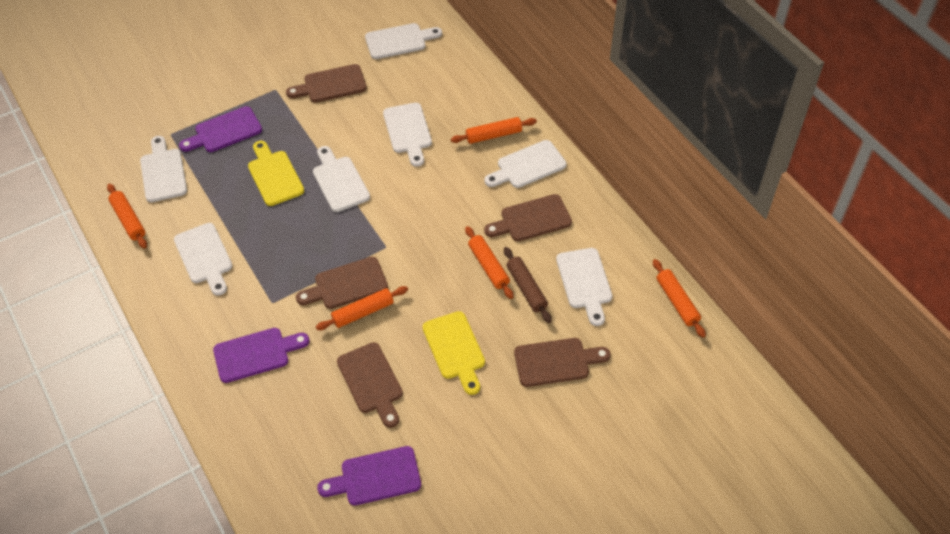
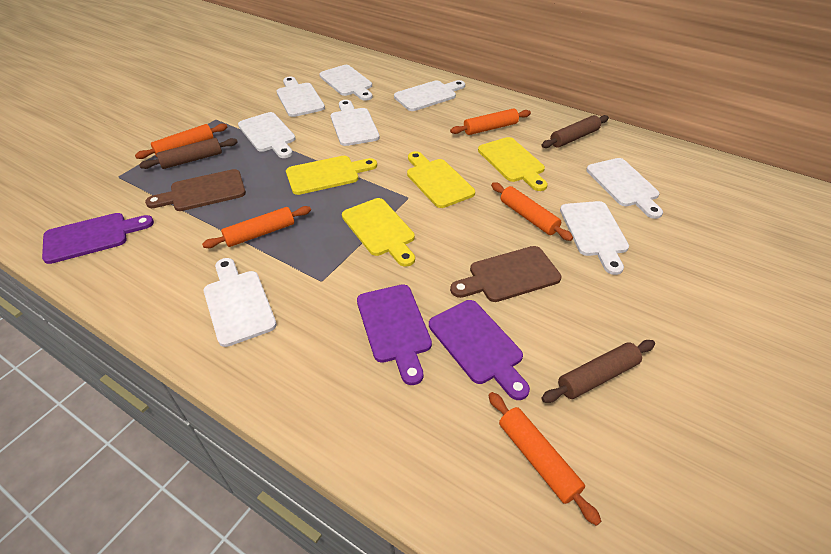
brown cutting board: 5 -> 2
brown rolling pin: 1 -> 3
white cutting board: 7 -> 8
yellow cutting board: 2 -> 4

